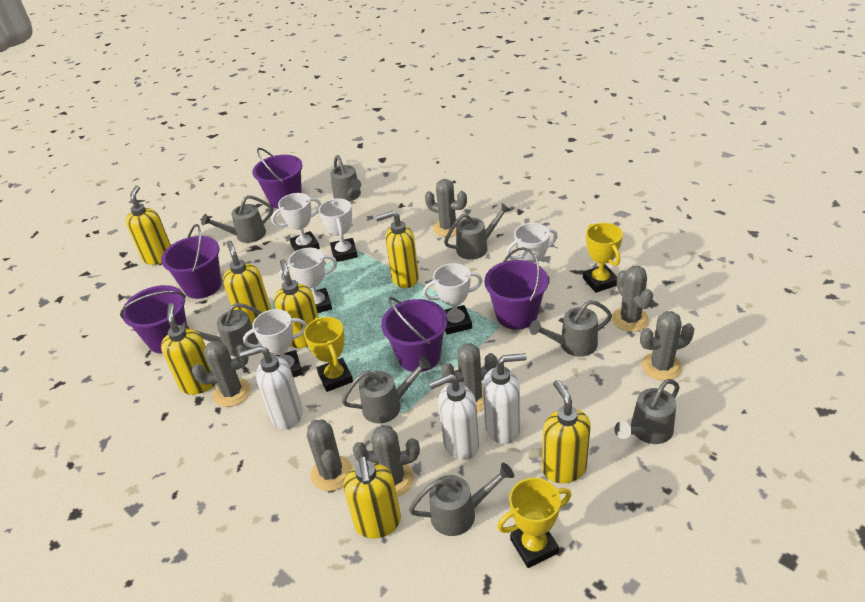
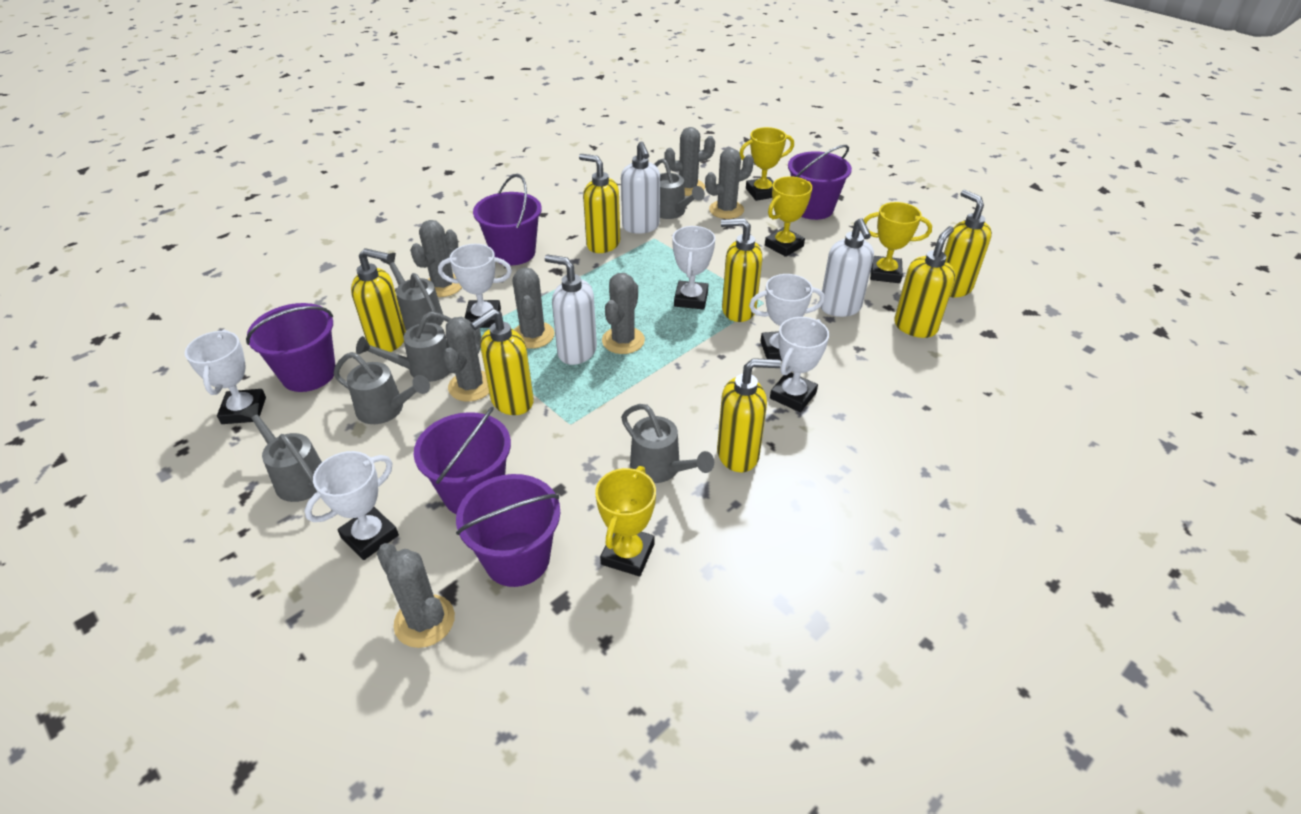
grey watering can: 8 -> 6
yellow trophy: 3 -> 4

